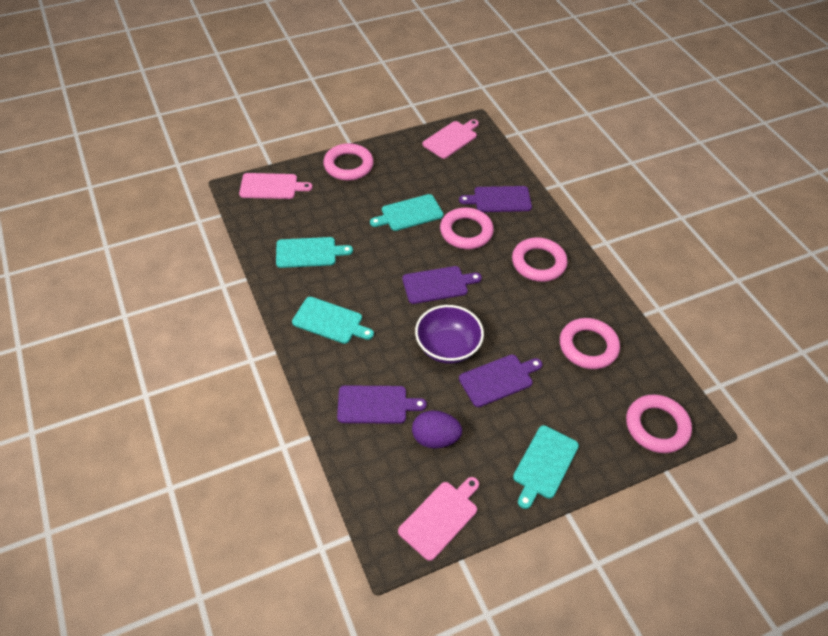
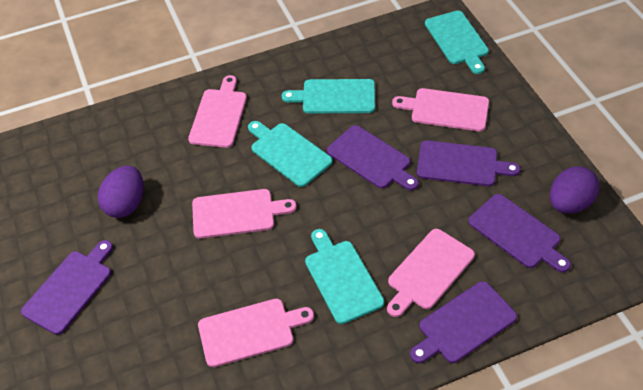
pink cutting board: 3 -> 5
pink ring: 5 -> 0
purple bowl: 1 -> 0
purple cutting board: 4 -> 5
purple egg: 1 -> 2

